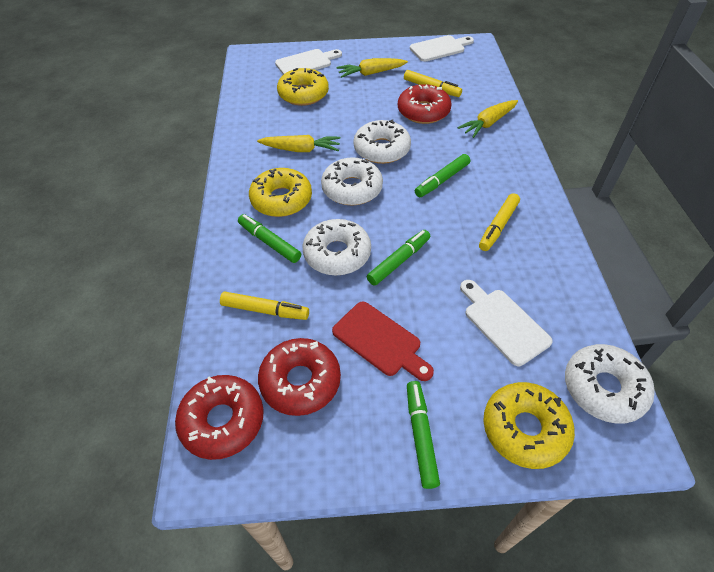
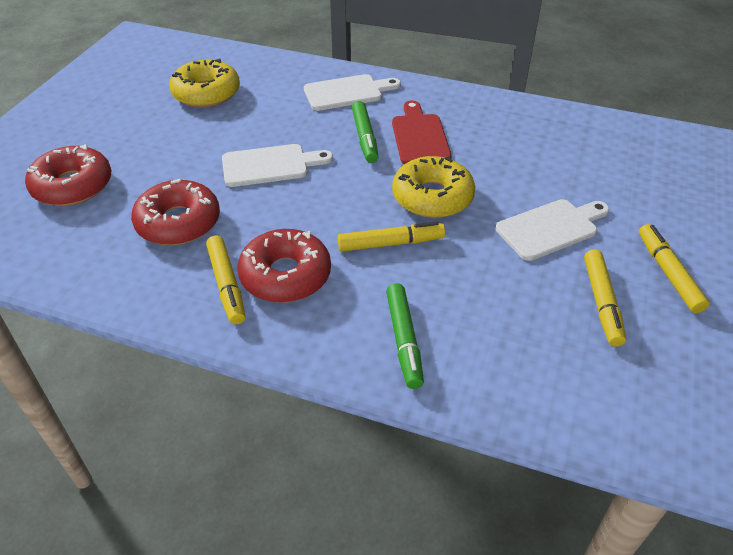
green marker: 4 -> 2
white donut: 4 -> 0
yellow carrot: 3 -> 0
yellow donut: 3 -> 2
yellow marker: 3 -> 4

